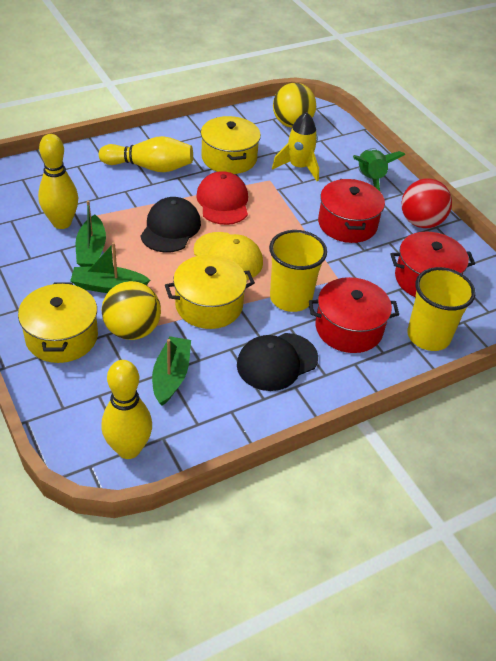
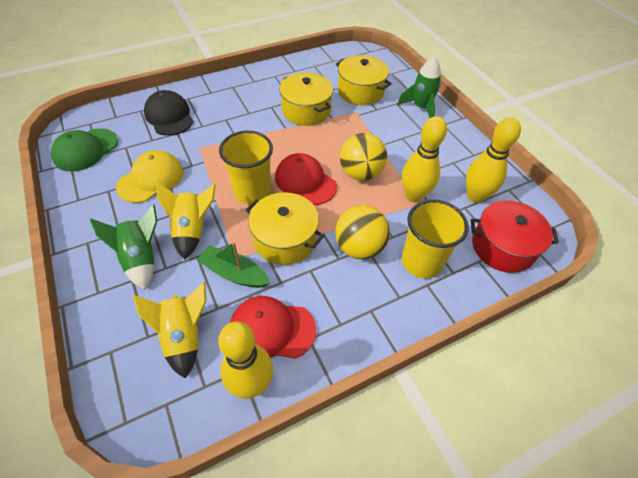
black cap: 2 -> 1
green boat: 3 -> 1
green cap: 0 -> 1
green rocket: 1 -> 2
red ball: 1 -> 0
red cap: 1 -> 2
red pot: 3 -> 1
yellow rocket: 1 -> 2

